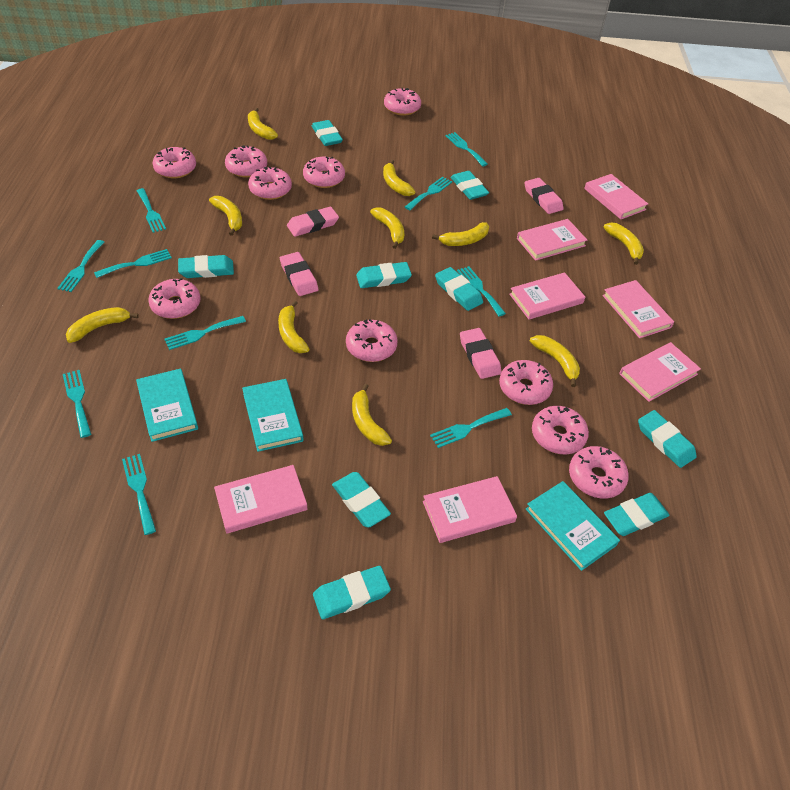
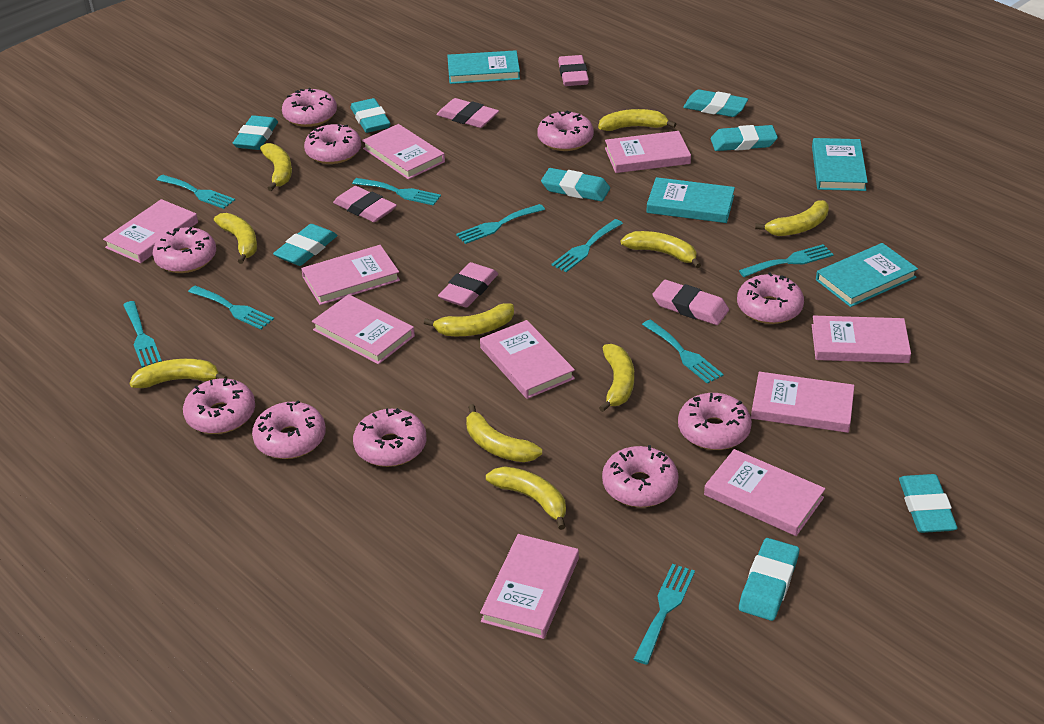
pink book: 7 -> 10
pink eraser: 4 -> 5
turquoise book: 3 -> 4
turquoise eraser: 9 -> 8
turquoise fork: 10 -> 9

